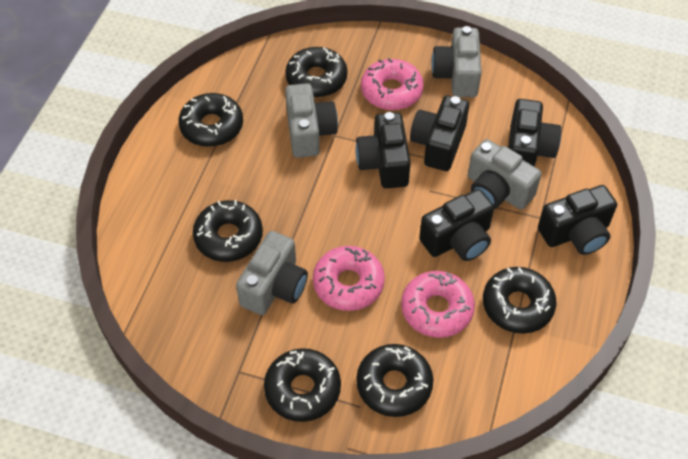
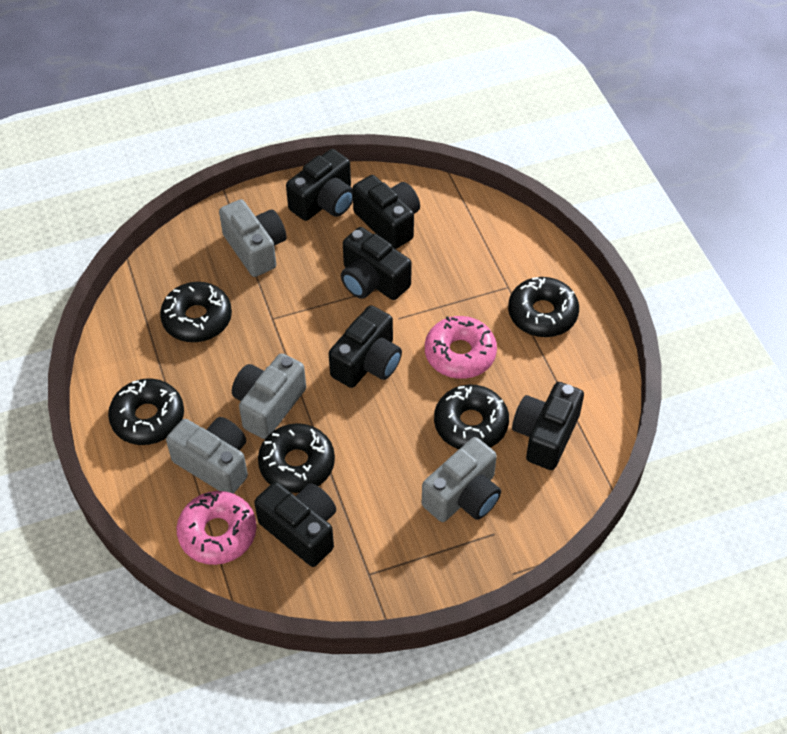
black camera: 5 -> 6
black donut: 6 -> 5
pink donut: 3 -> 2

